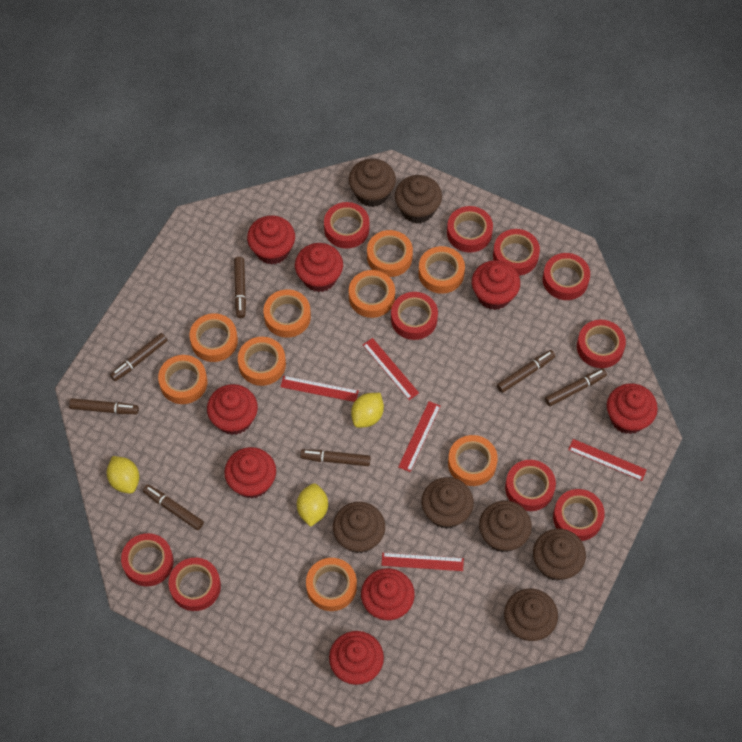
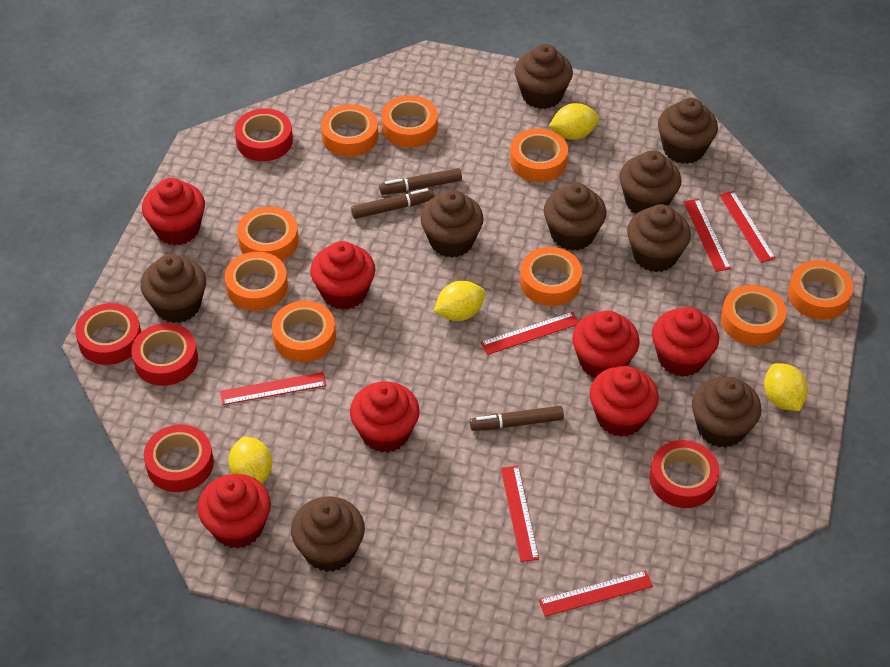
brown cupcake: 7 -> 9
brown marker: 7 -> 3
red cupcake: 8 -> 7
red ruler: 5 -> 6
red tape: 10 -> 5
yellow lemon: 3 -> 4

